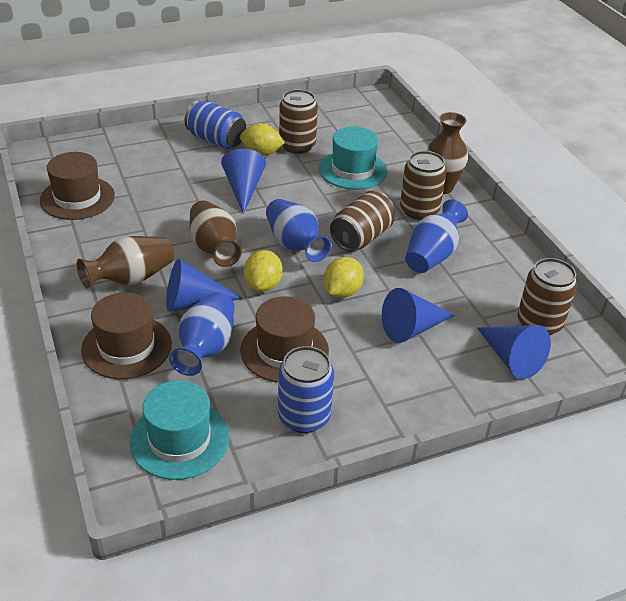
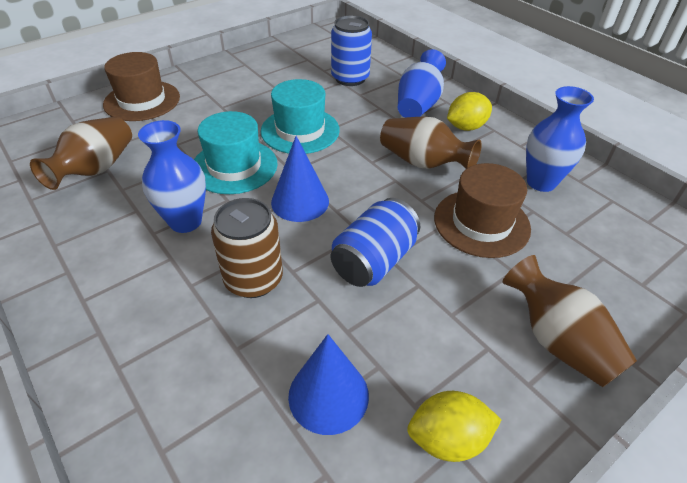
blue cone: 4 -> 2
brown can: 4 -> 1
brown hat: 3 -> 2
yellow lemon: 3 -> 2

